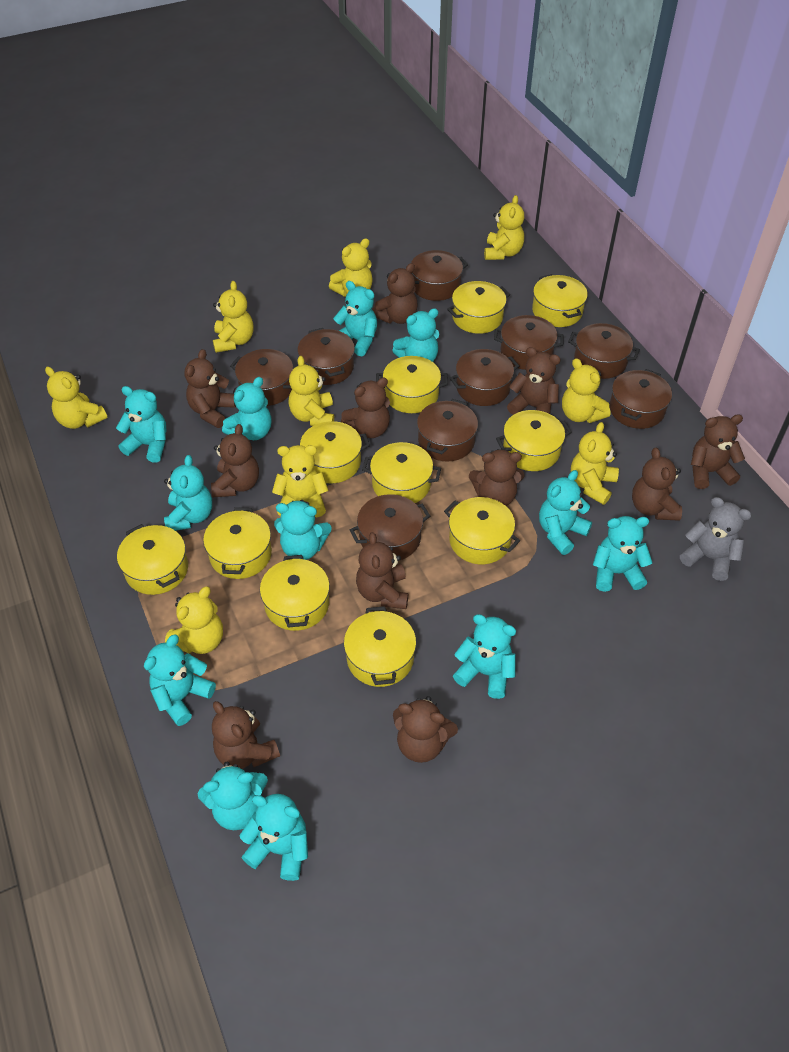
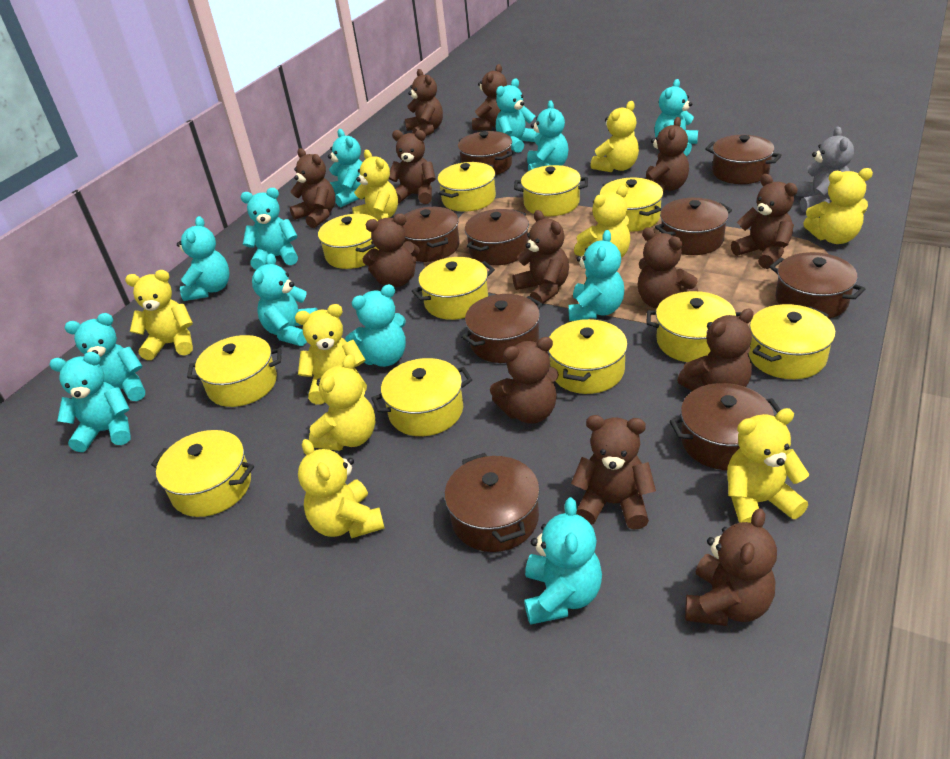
brown teddy bear: 11 -> 13

